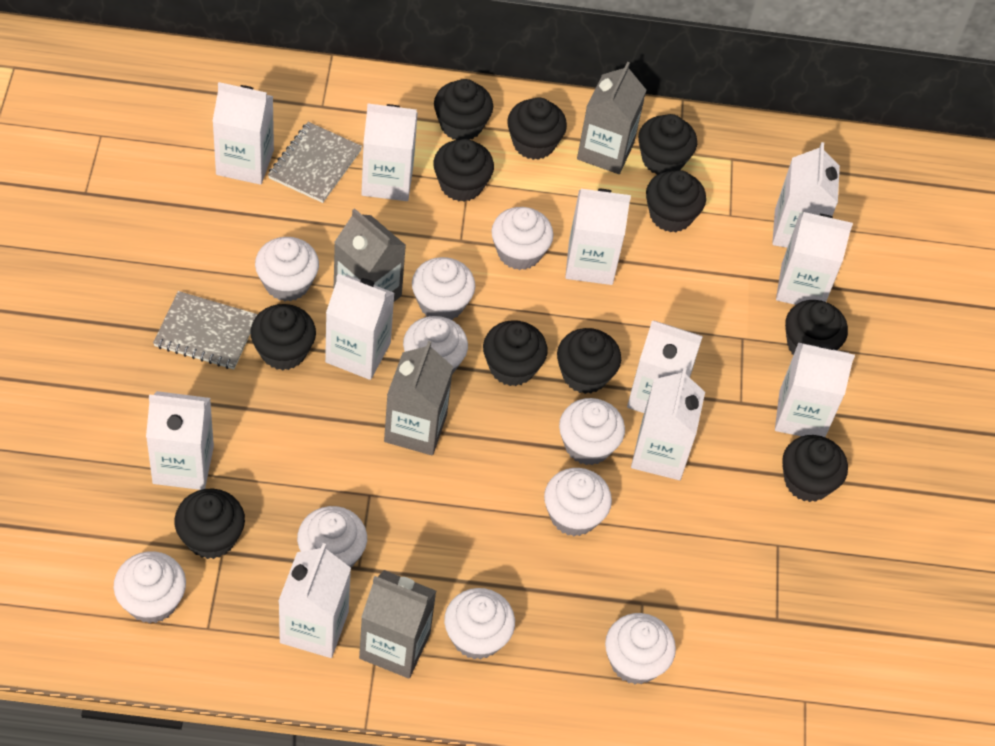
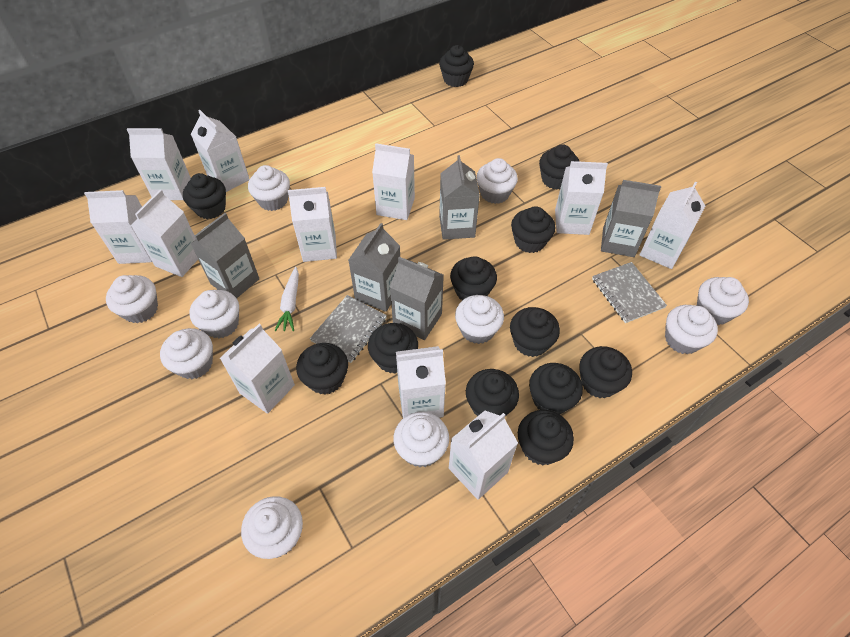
black cupcake: 11 -> 12
grey carton: 4 -> 5
white carrot: 0 -> 1

